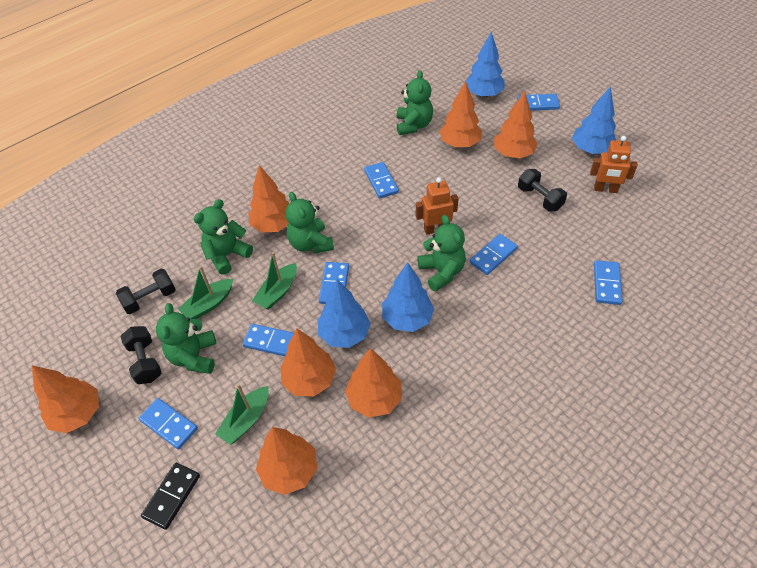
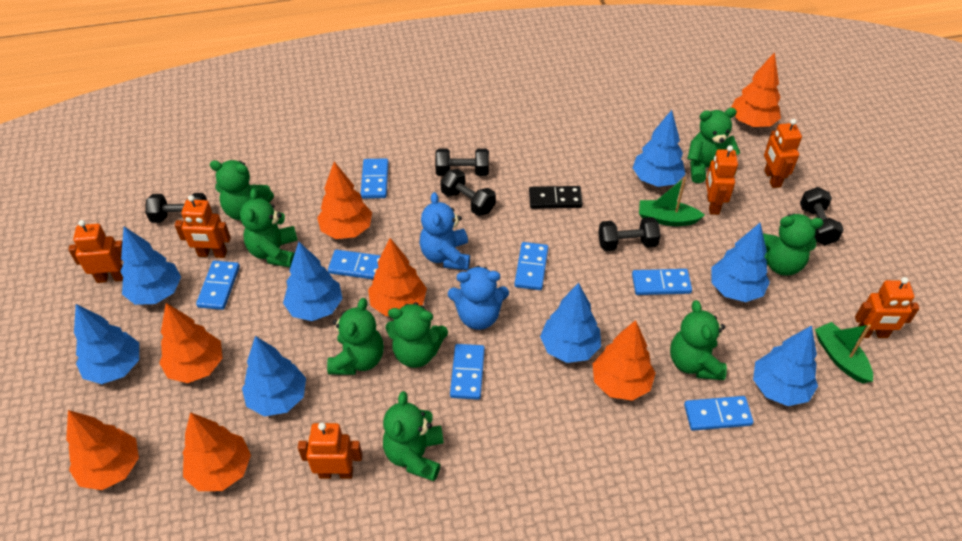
black dumbbell: 3 -> 5
blue teddy bear: 0 -> 2
blue tree: 4 -> 8
green boat: 3 -> 2
green teddy bear: 5 -> 8
orange robot: 2 -> 6

